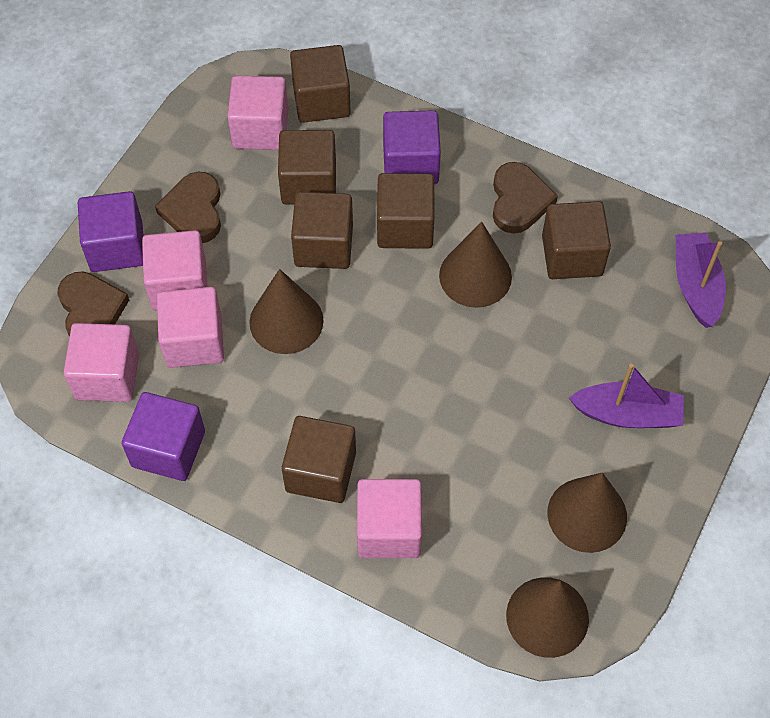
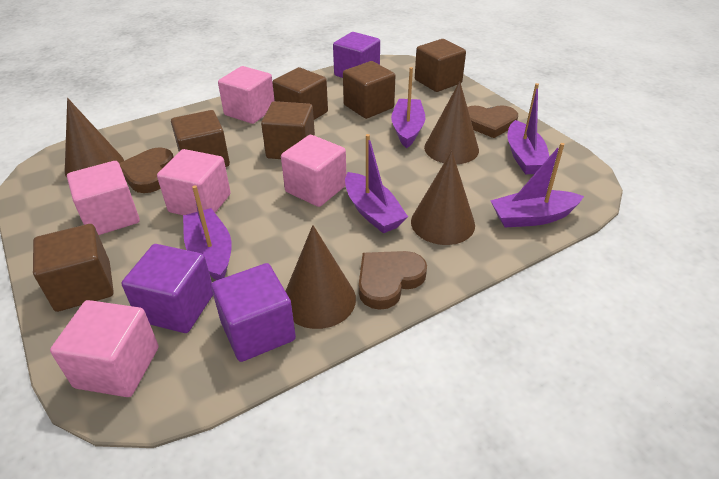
purple boat: 2 -> 5

